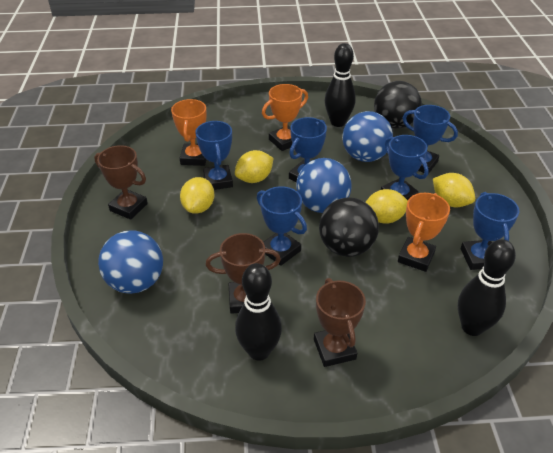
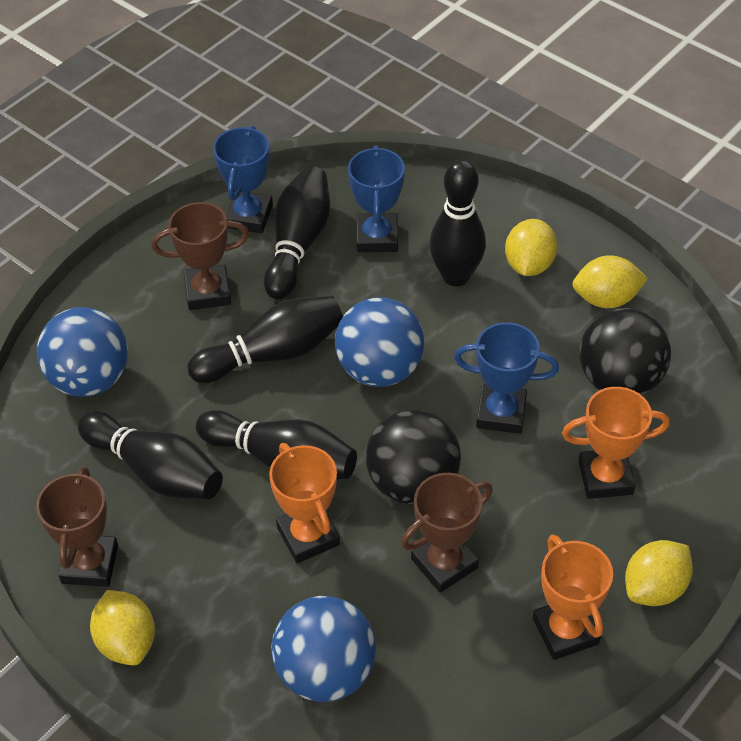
black bowling pin: 3 -> 5
blue trophy: 6 -> 3

